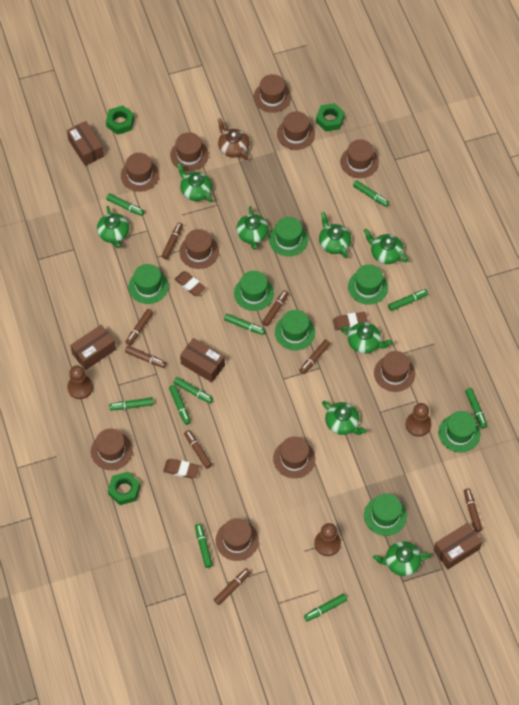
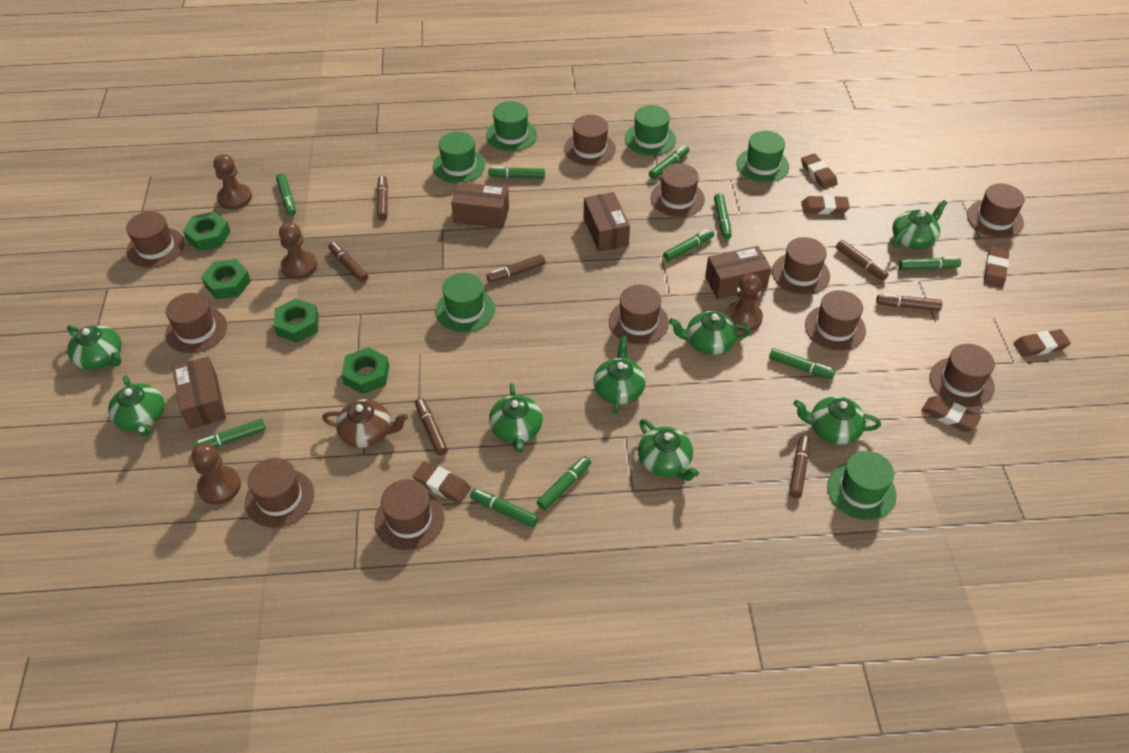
brown eraser: 3 -> 6
brown hat: 10 -> 11
brown marker: 8 -> 7
brown pawn: 3 -> 4
green hat: 7 -> 6
green nut: 3 -> 4

